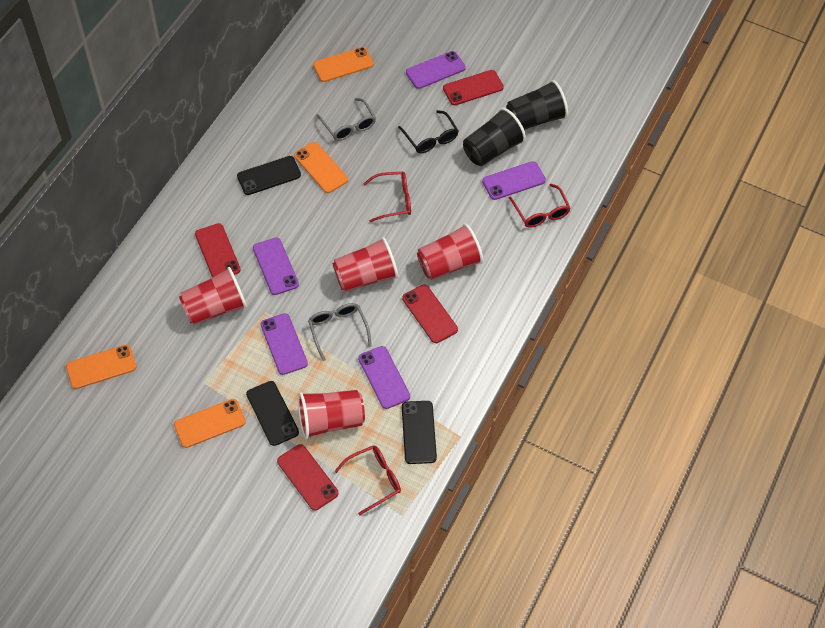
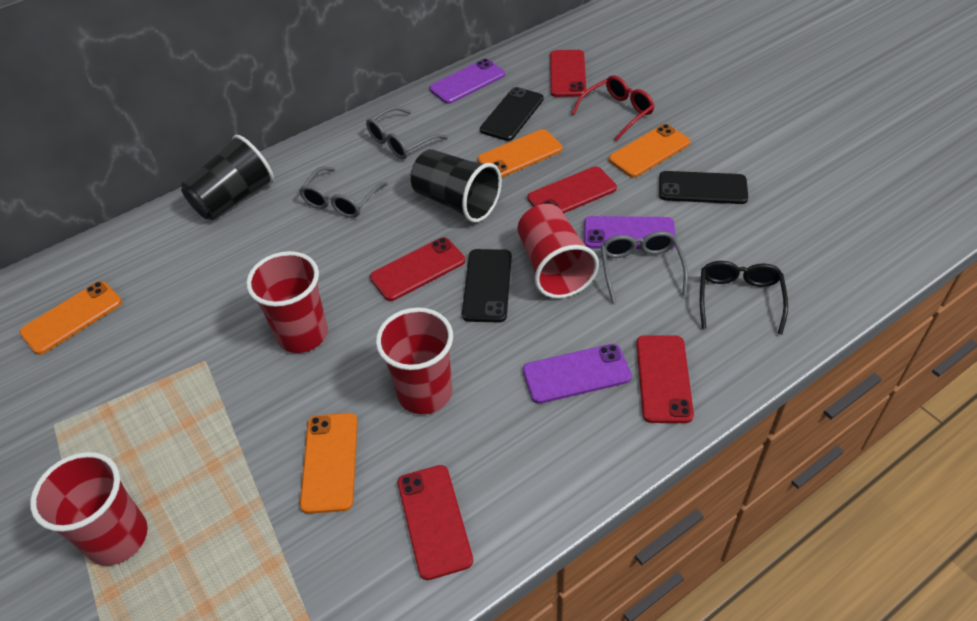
grey glasses: 2 -> 3
purple phone: 5 -> 3
red glasses: 3 -> 1
red phone: 4 -> 5

